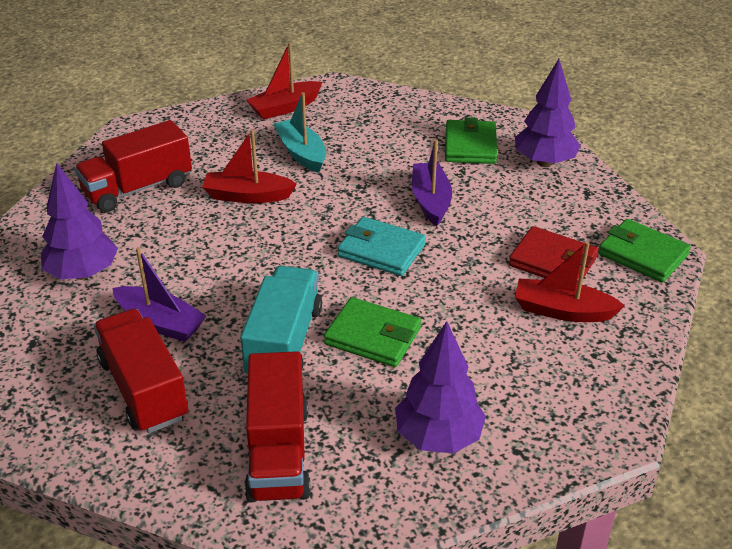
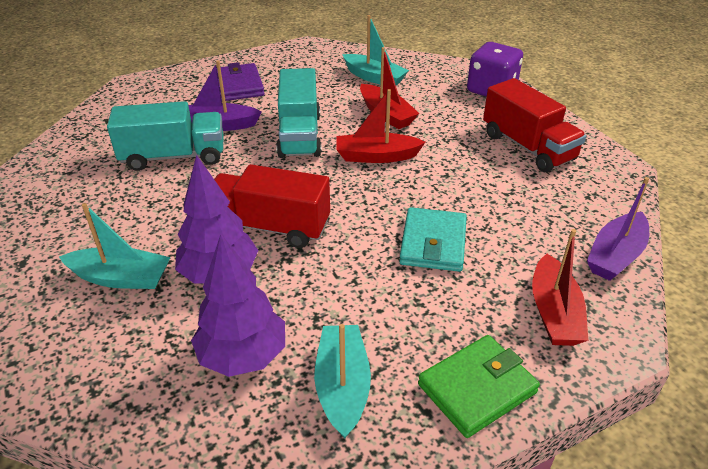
green wallet: 3 -> 1
purple dice: 0 -> 1
purple tree: 3 -> 2
purple wallet: 0 -> 1
red truck: 3 -> 2
red wallet: 1 -> 0
turquoise boat: 1 -> 3
turquoise truck: 1 -> 2

